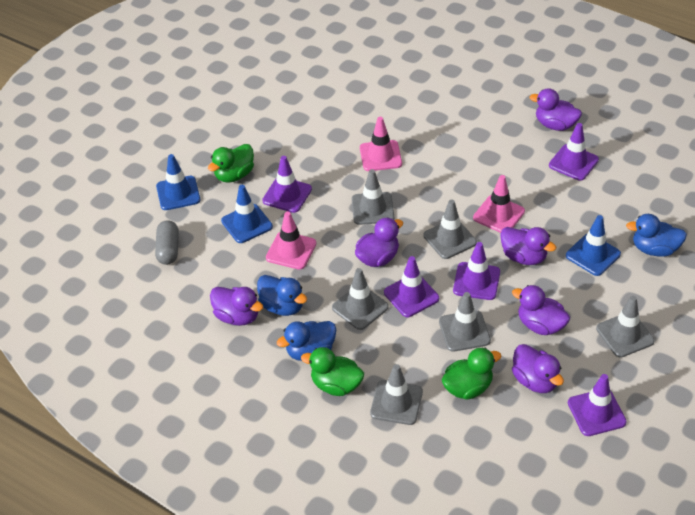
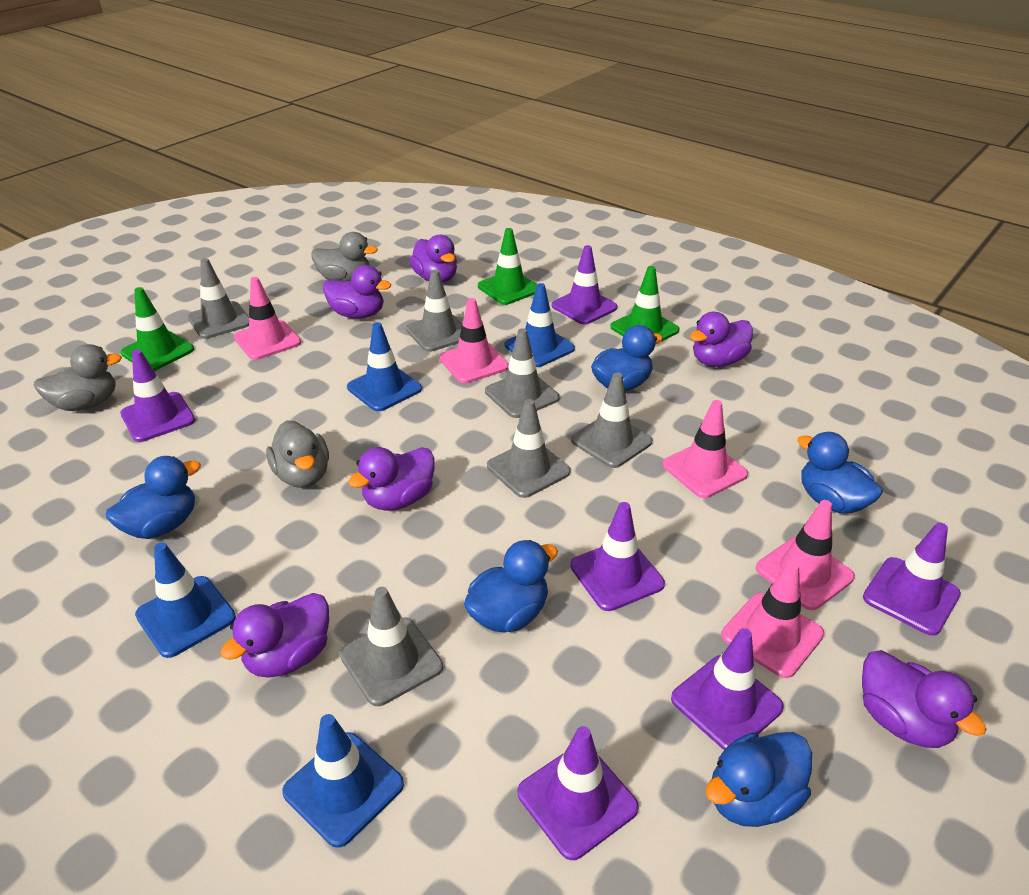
blue duck: 3 -> 5
blue traffic cone: 3 -> 4
green duck: 3 -> 0
green traffic cone: 0 -> 3
grey capsule: 1 -> 0
grey duck: 0 -> 3
pink traffic cone: 3 -> 5
purple traffic cone: 5 -> 6

